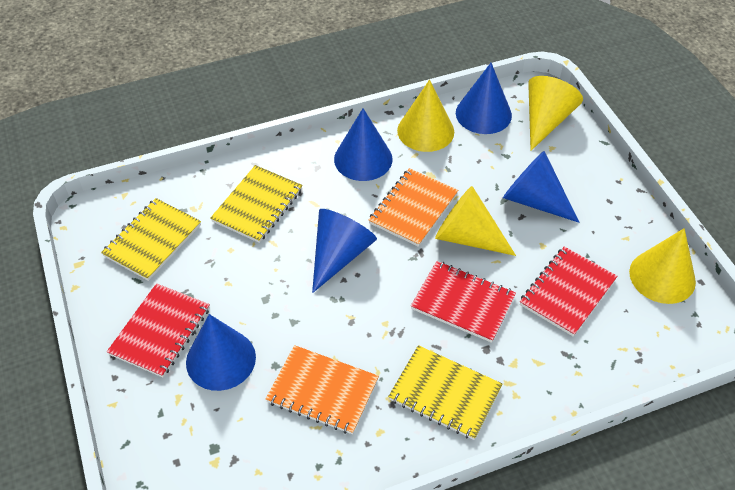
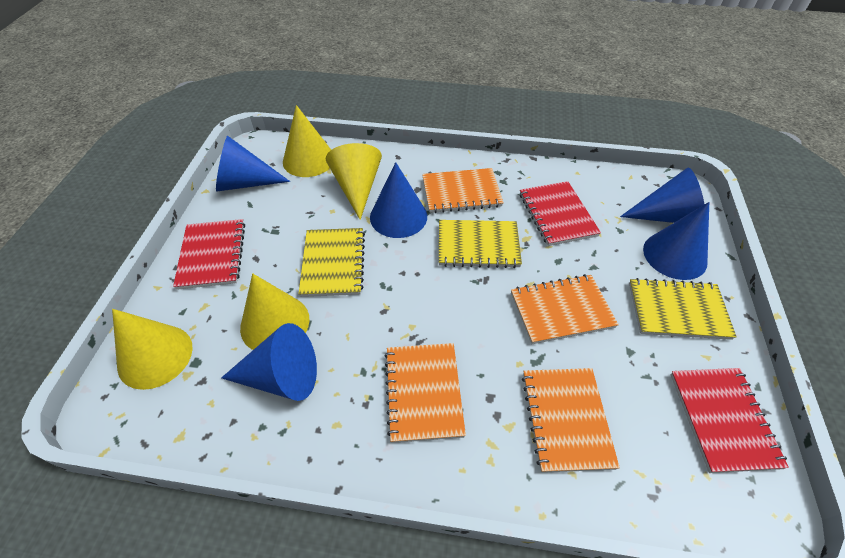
orange notebook: 2 -> 4

